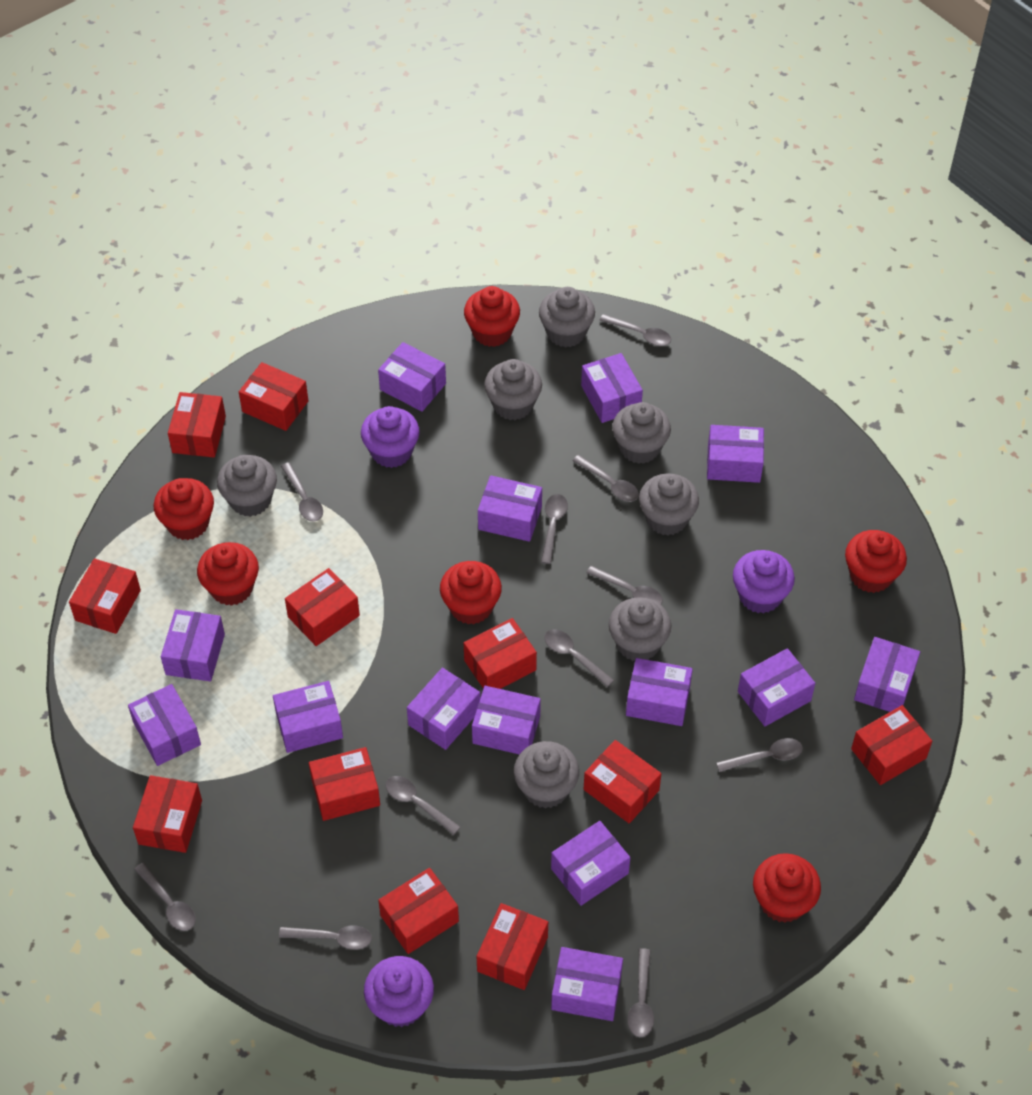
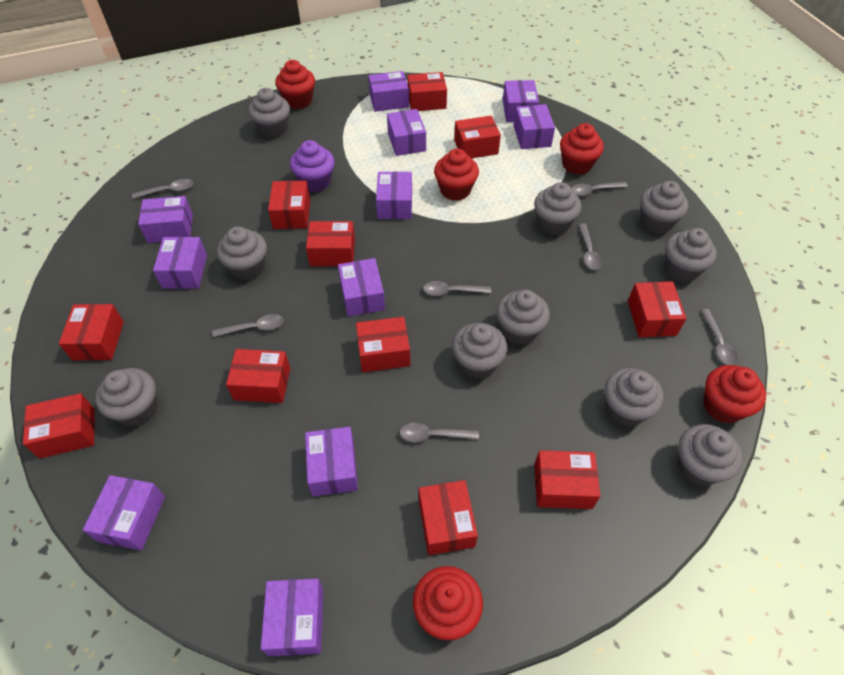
grey cupcake: 7 -> 10
grey spoon: 11 -> 7
purple box: 14 -> 11
purple cupcake: 3 -> 1
red cupcake: 6 -> 5

